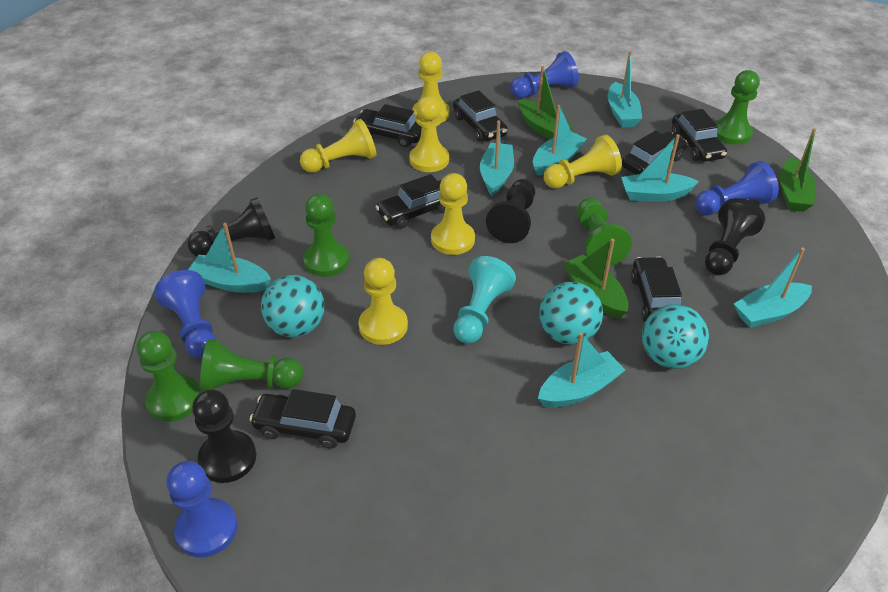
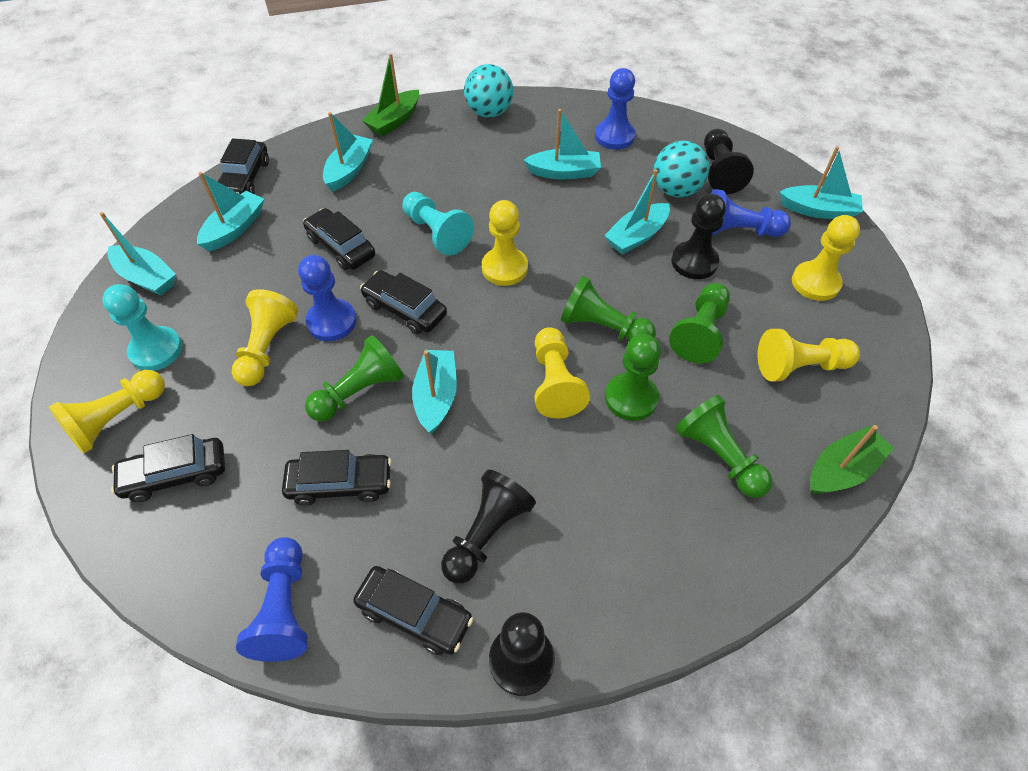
black car: 7 -> 6
green boat: 3 -> 2
turquoise ball: 3 -> 2
turquoise pawn: 1 -> 2

